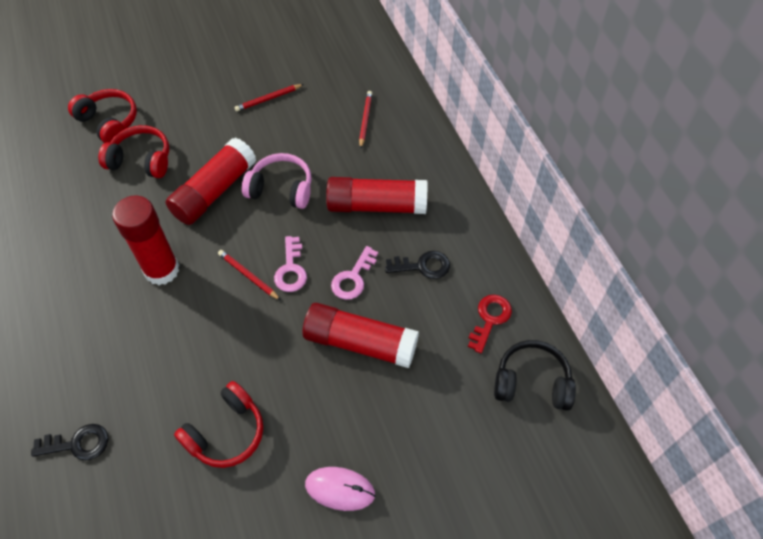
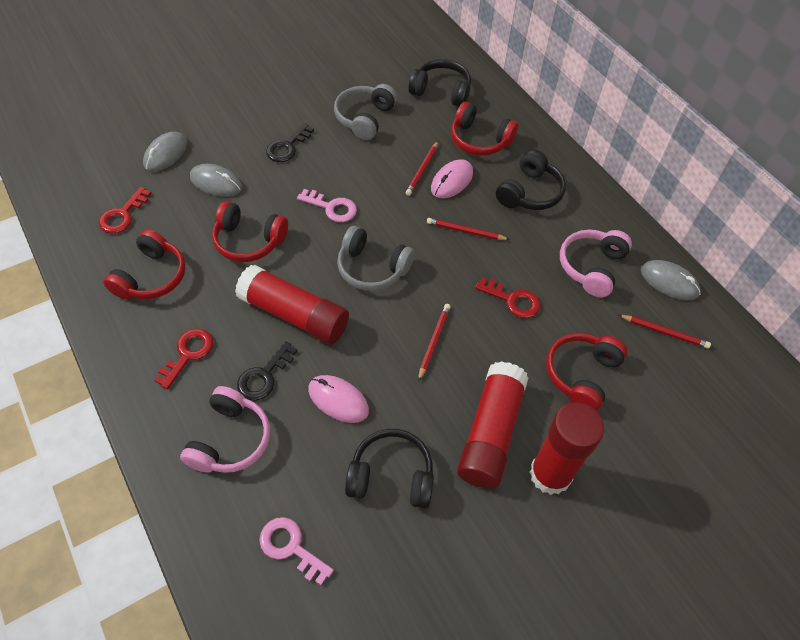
black headphones: 1 -> 3
grey headphones: 0 -> 2
grey mouse: 0 -> 3
pink headphones: 1 -> 2
pink mouse: 1 -> 2
red glue stick: 4 -> 3
red headphones: 3 -> 4
red key: 1 -> 3
red pencil: 3 -> 4

